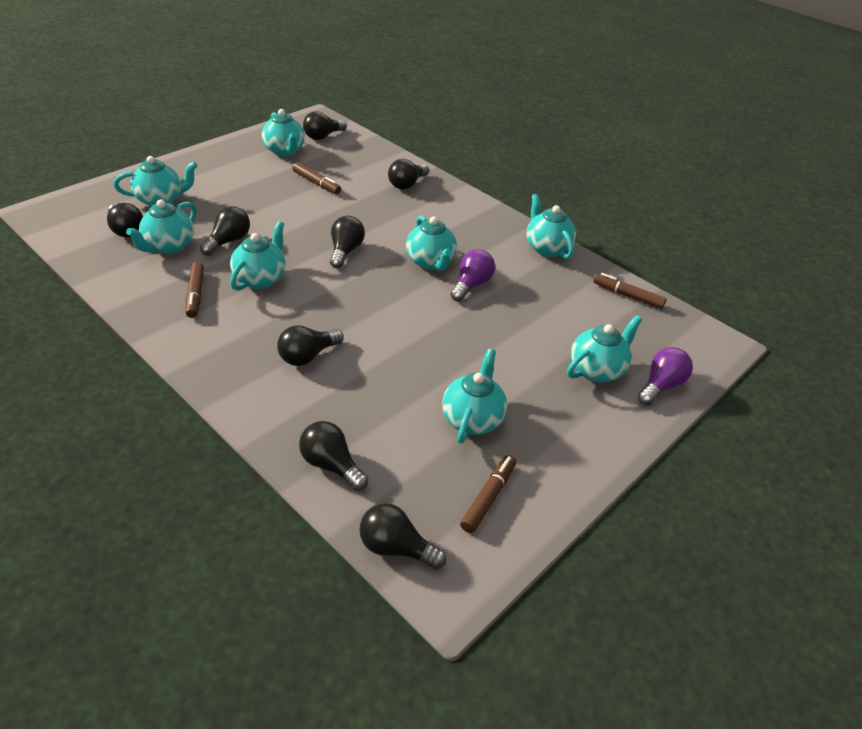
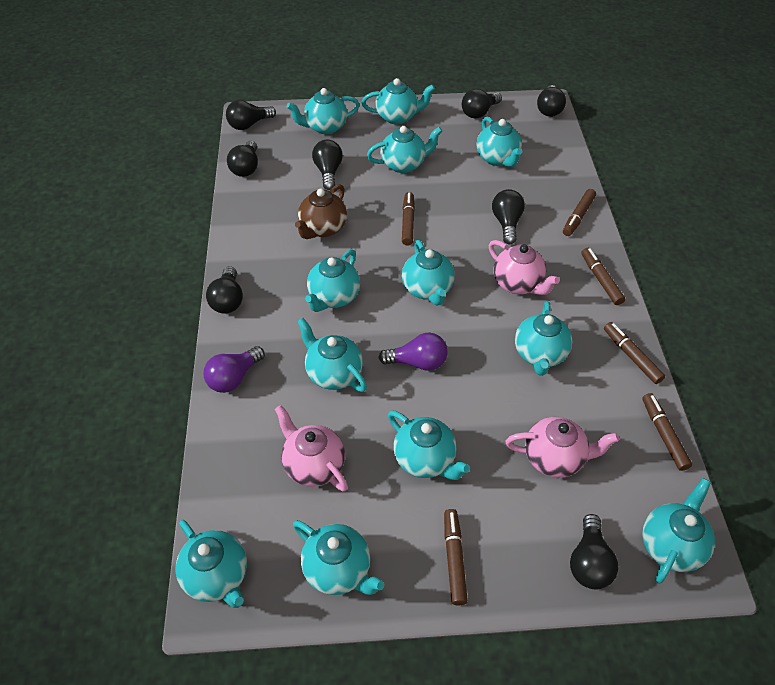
brown marker: 4 -> 6
brown teapot: 0 -> 1
pink teapot: 0 -> 3
turquoise teapot: 8 -> 12

